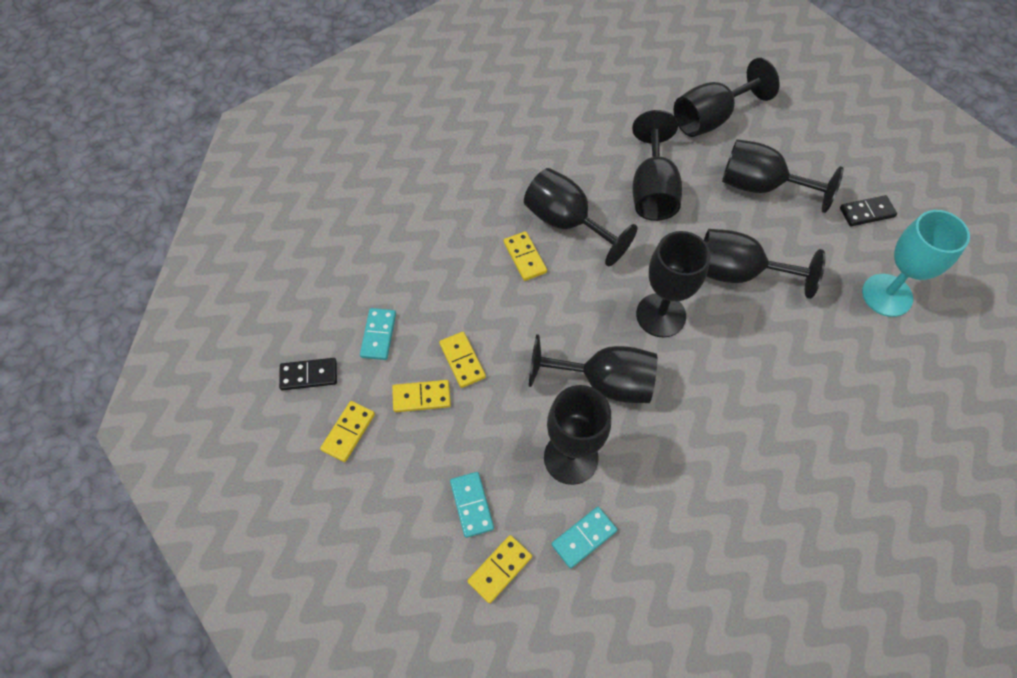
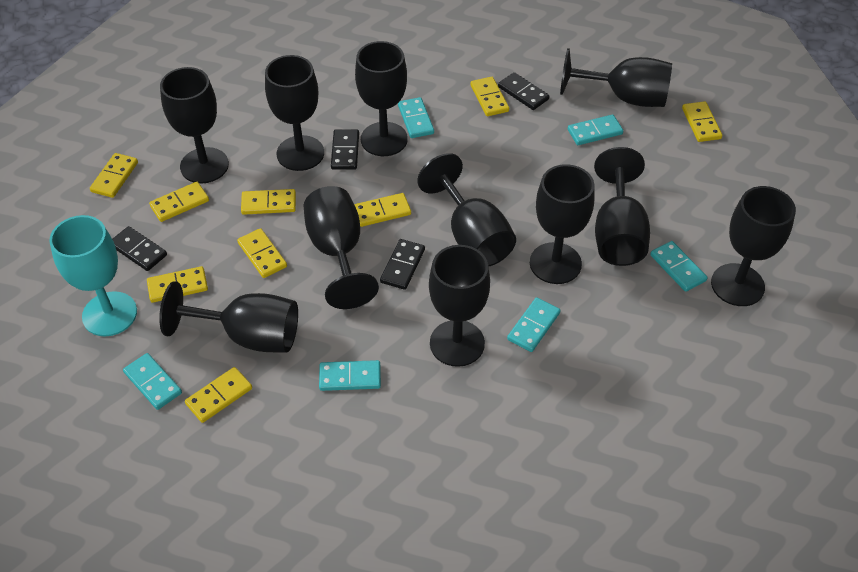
black domino: 2 -> 4
black goblet: 8 -> 11
turquoise domino: 3 -> 6
yellow domino: 5 -> 9

